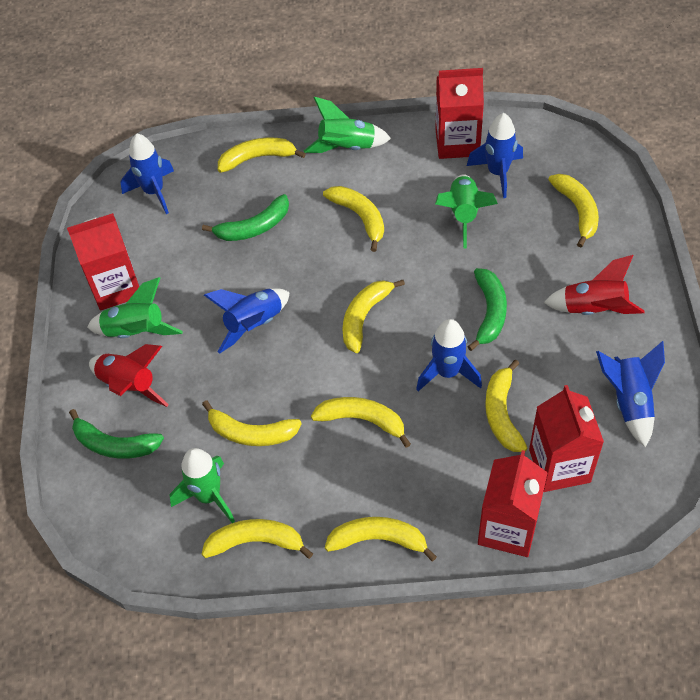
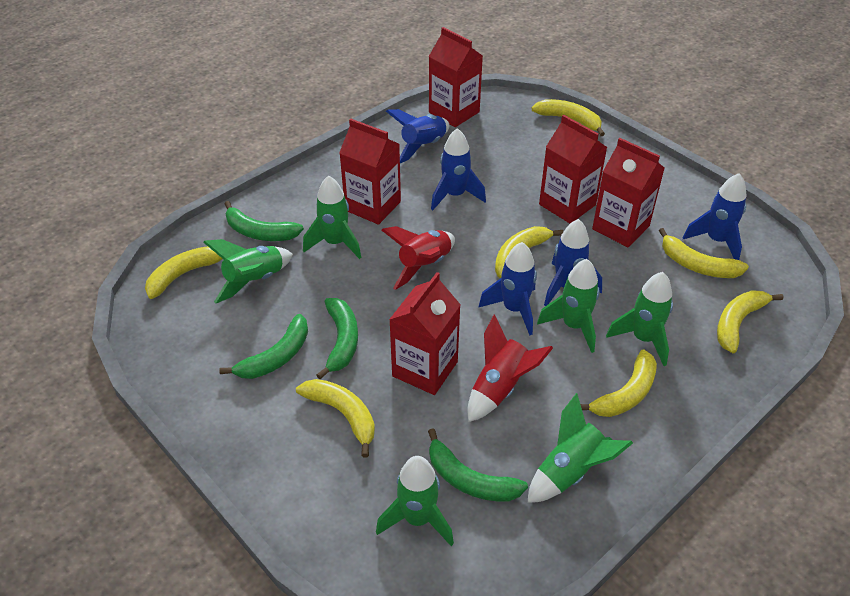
green banana: 3 -> 4
green rocket: 4 -> 6
red carton: 4 -> 5
yellow banana: 9 -> 7

